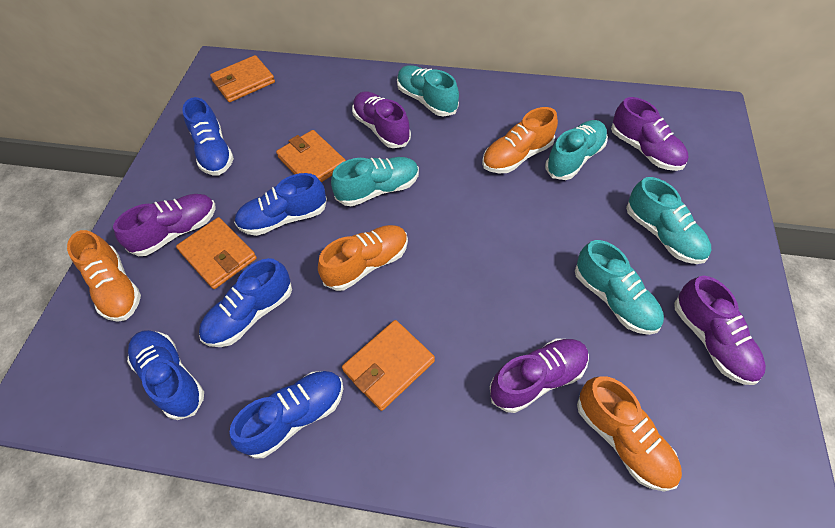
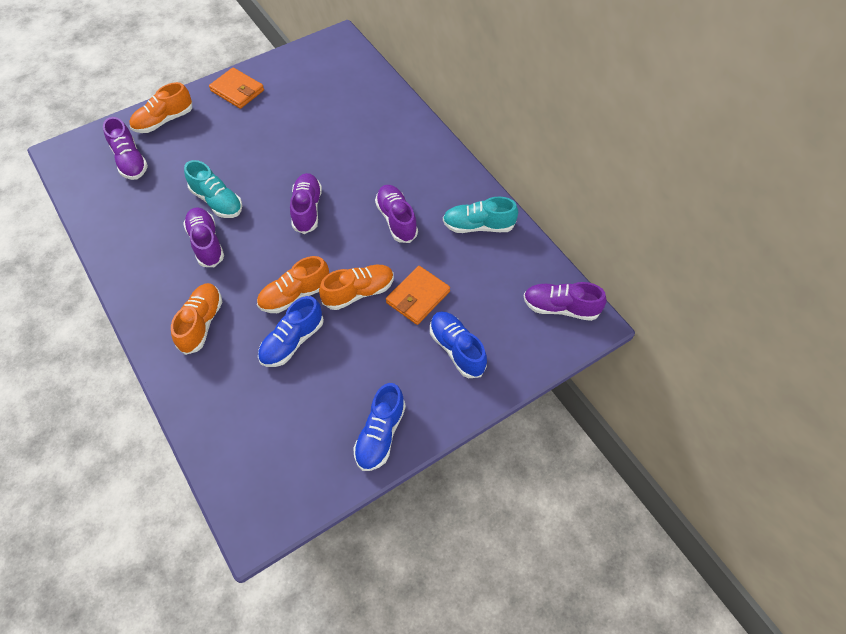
blue shoe: 5 -> 3
orange wallet: 4 -> 2
turquoise shoe: 5 -> 2

